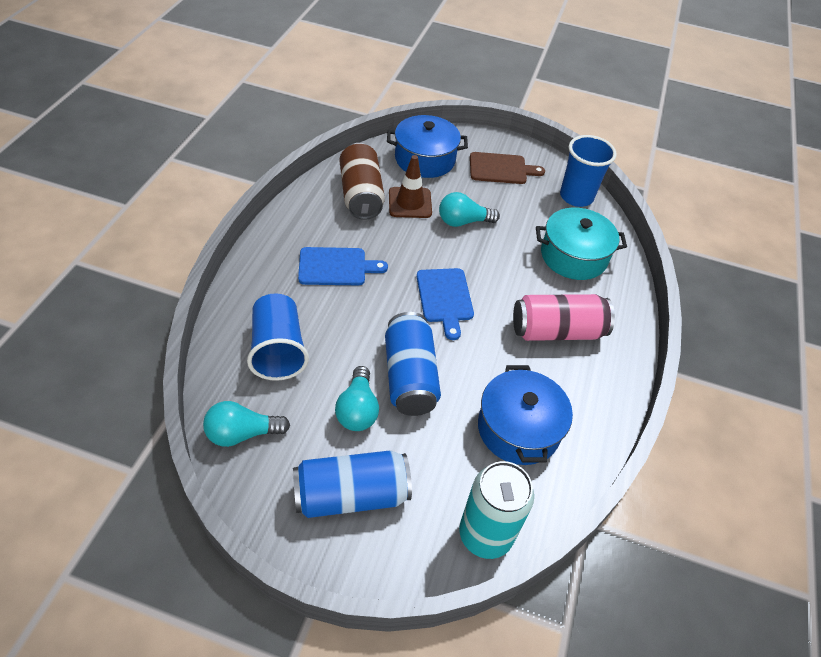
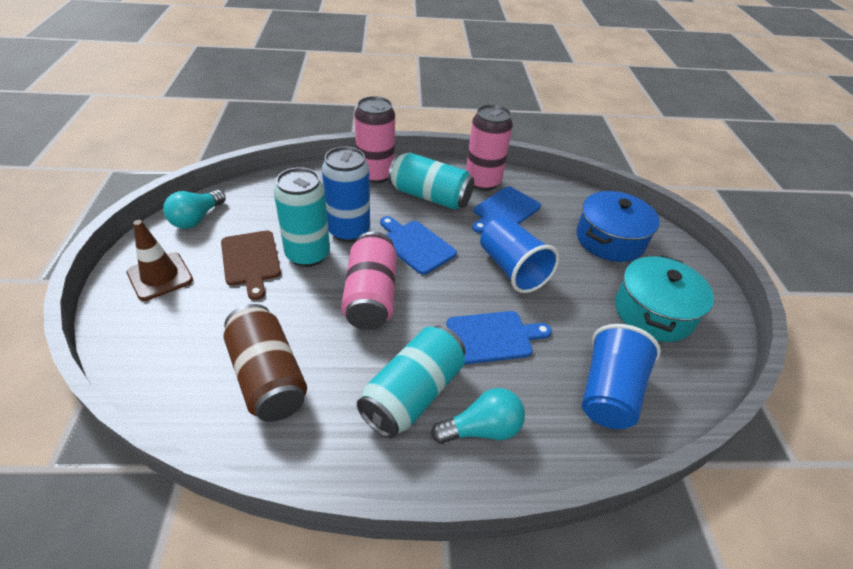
blue can: 2 -> 1
blue cutting board: 2 -> 3
blue pot: 2 -> 1
pink can: 1 -> 3
turquoise can: 1 -> 3
turquoise light bulb: 3 -> 2

